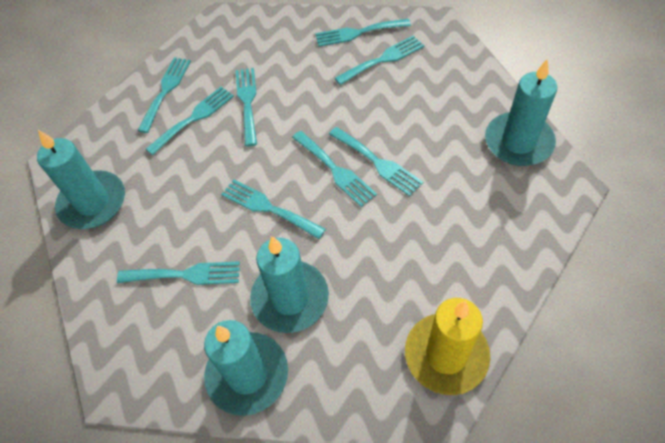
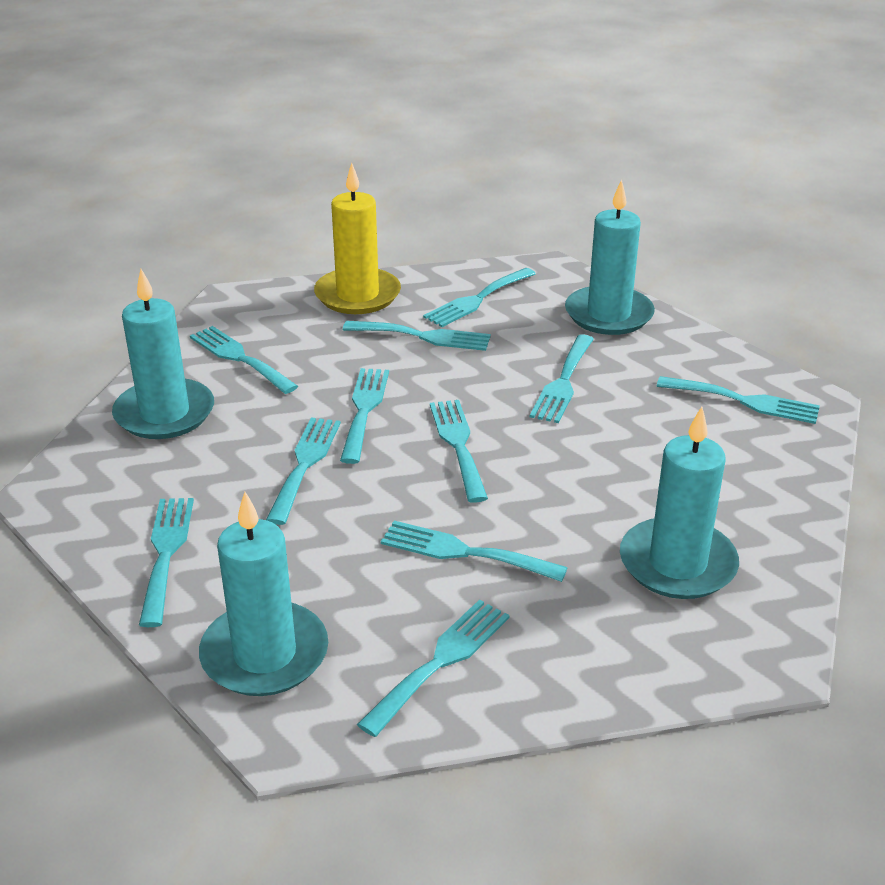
turquoise fork: 9 -> 11

